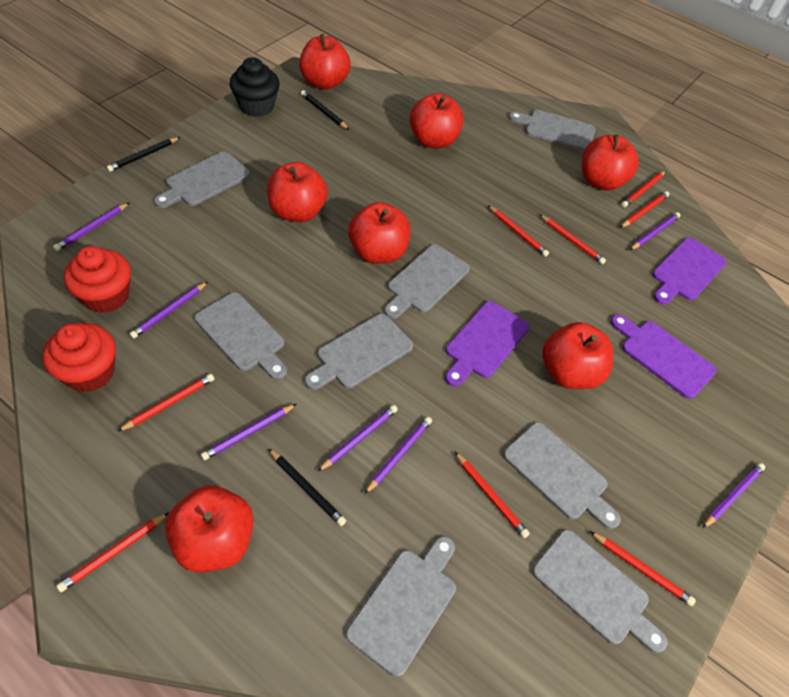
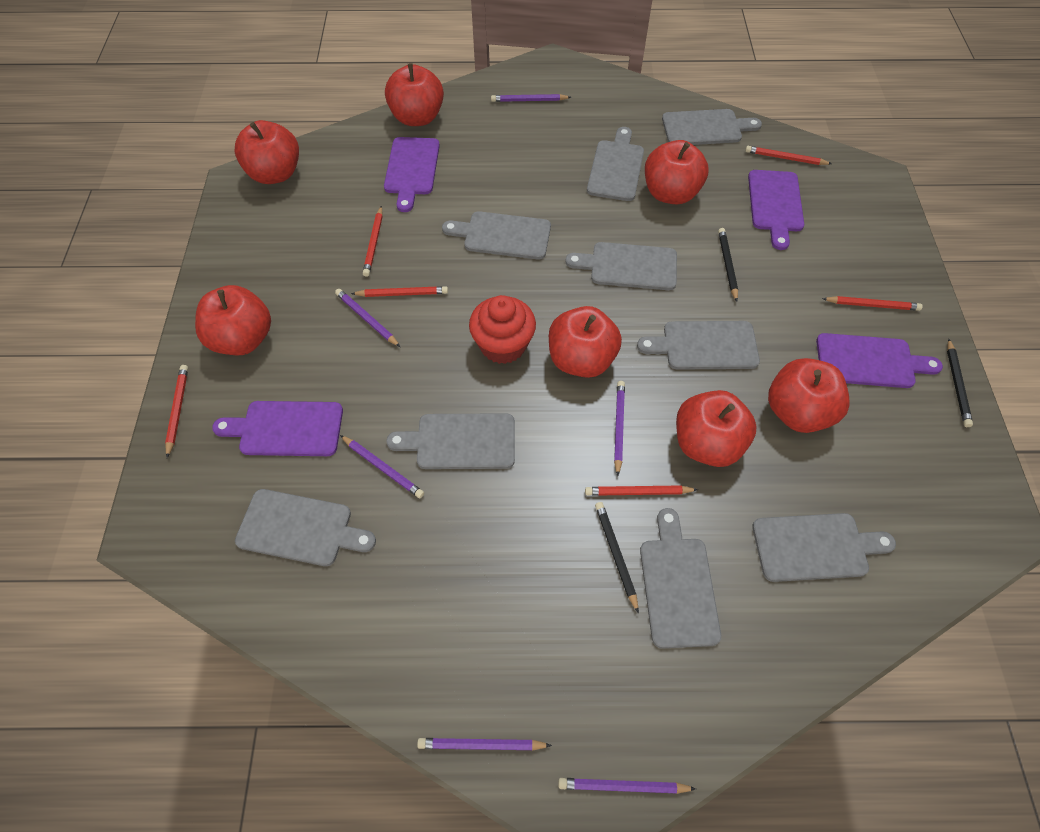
black cupcake: 1 -> 0
grey cutting board: 8 -> 9
purple cutting board: 3 -> 4
purple pencil: 7 -> 6
red cupcake: 2 -> 1
red pencil: 8 -> 6

